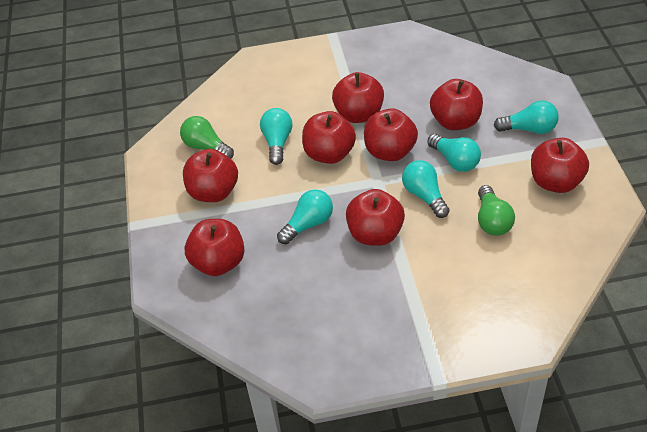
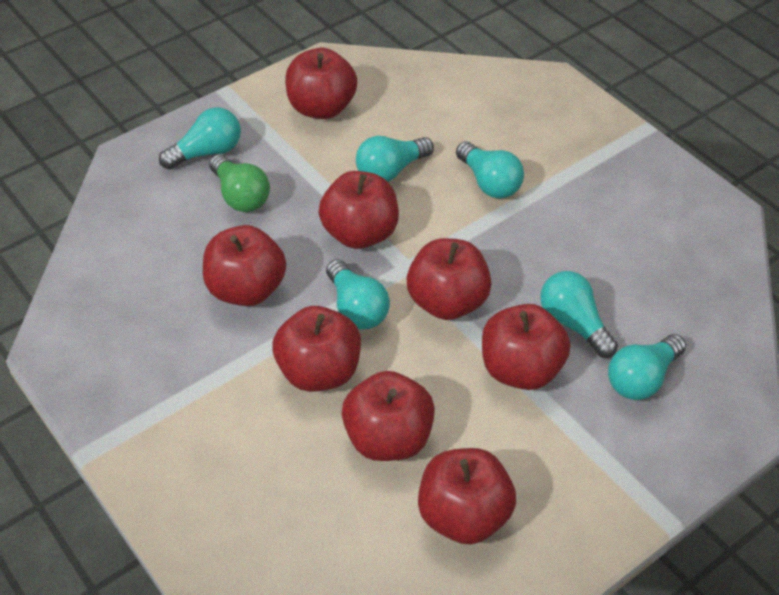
green light bulb: 2 -> 1
turquoise light bulb: 5 -> 6

